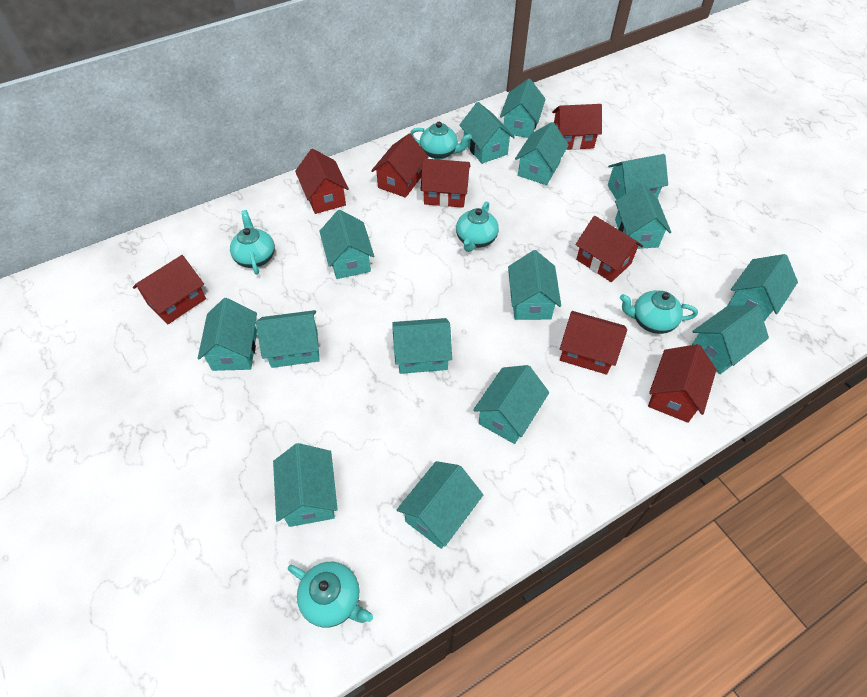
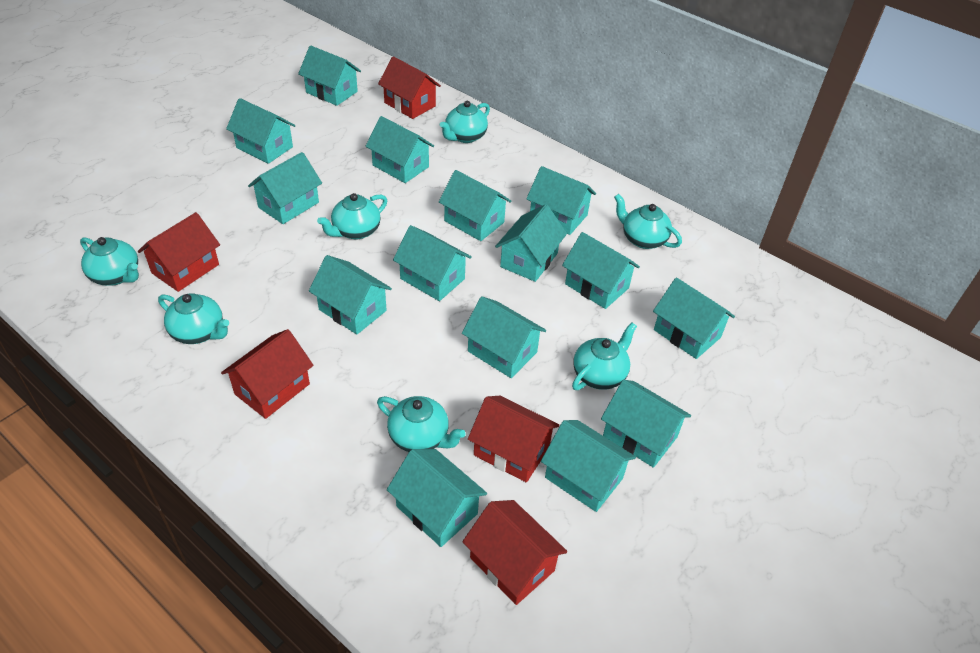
red house: 8 -> 5
turquoise teapot: 5 -> 7

